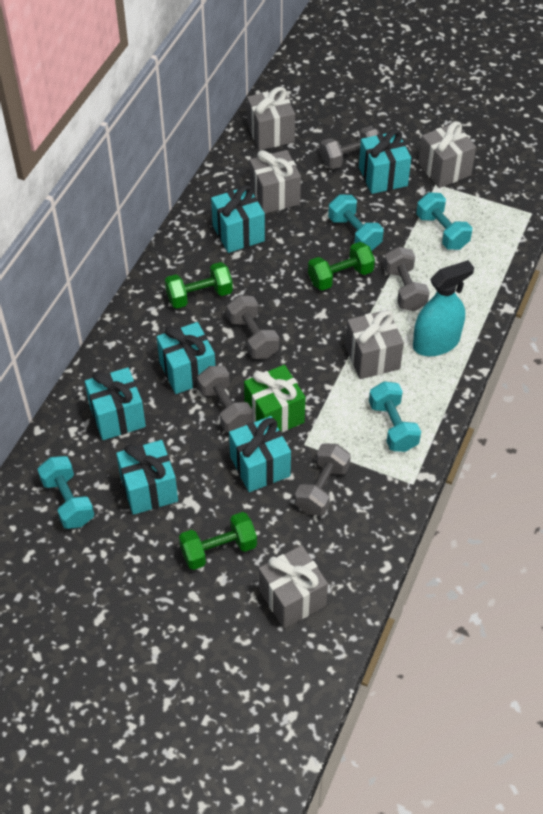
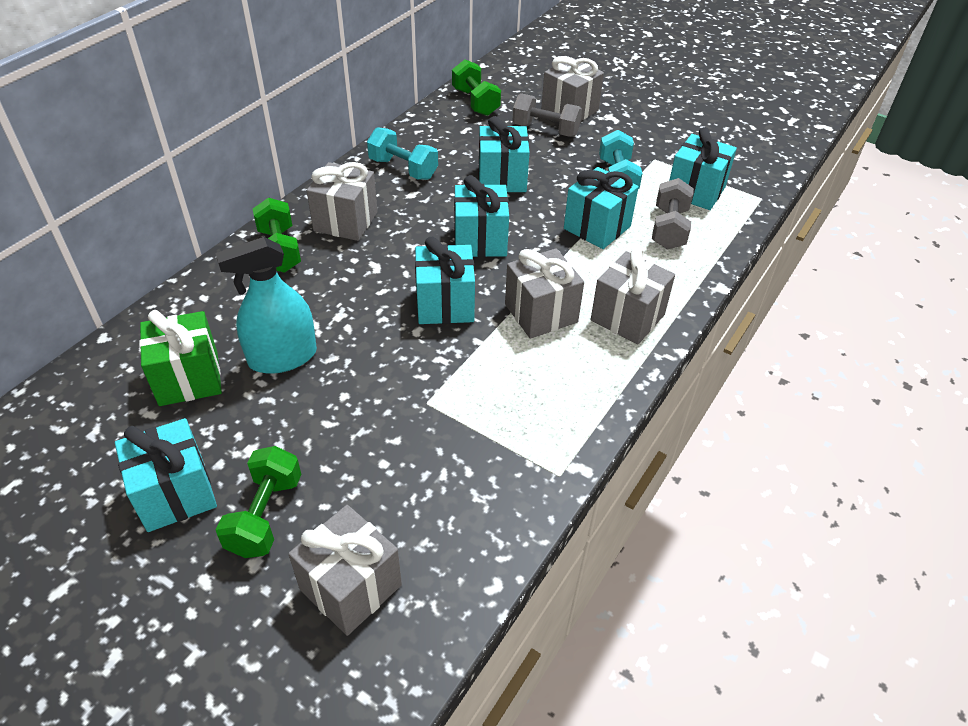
grey dumbbell: 5 -> 2
turquoise dumbbell: 4 -> 2

